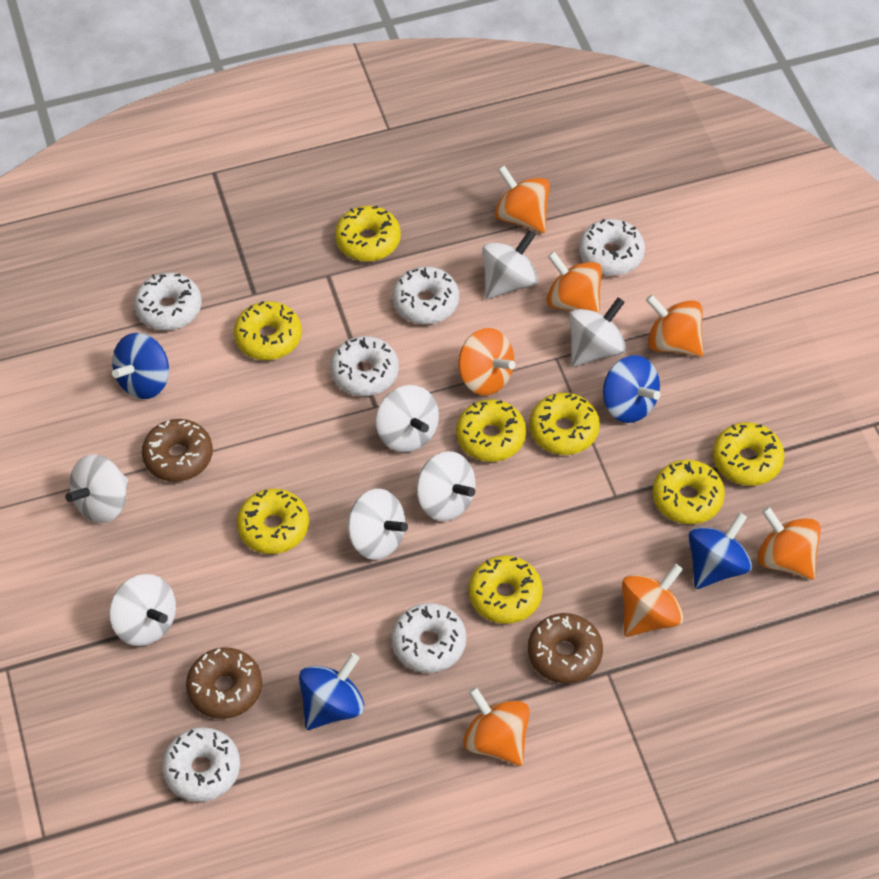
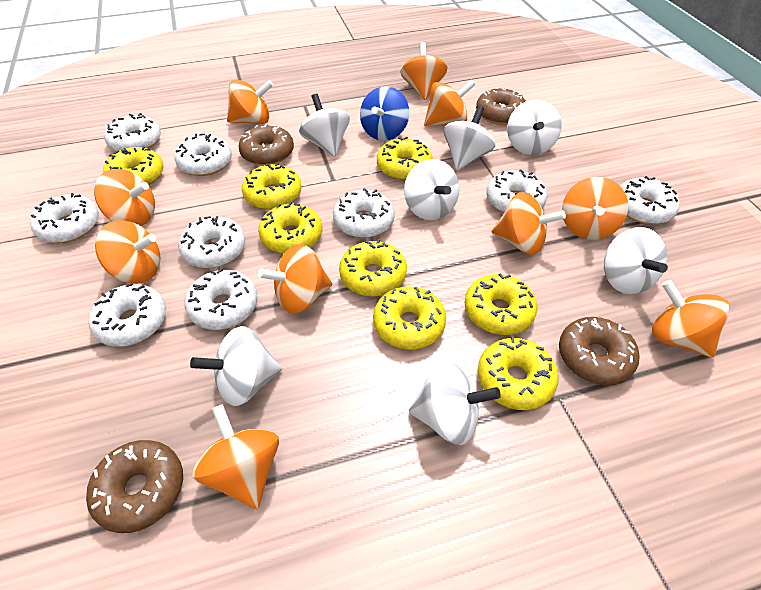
blue spinning top: 4 -> 1
brown donut: 3 -> 4
orange spinning top: 7 -> 10
white donut: 6 -> 9

